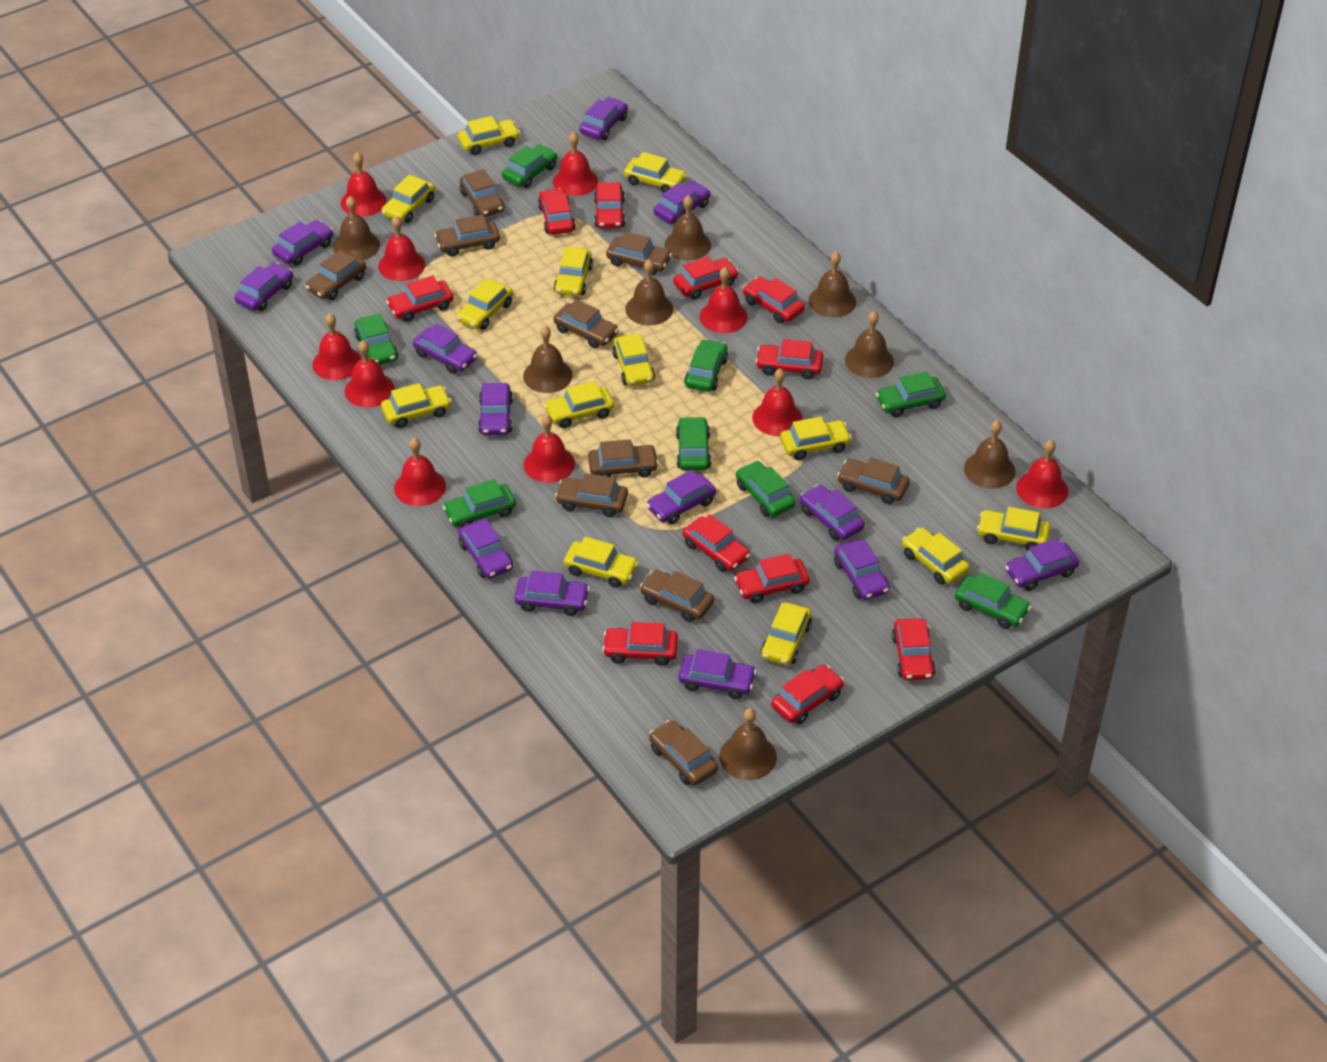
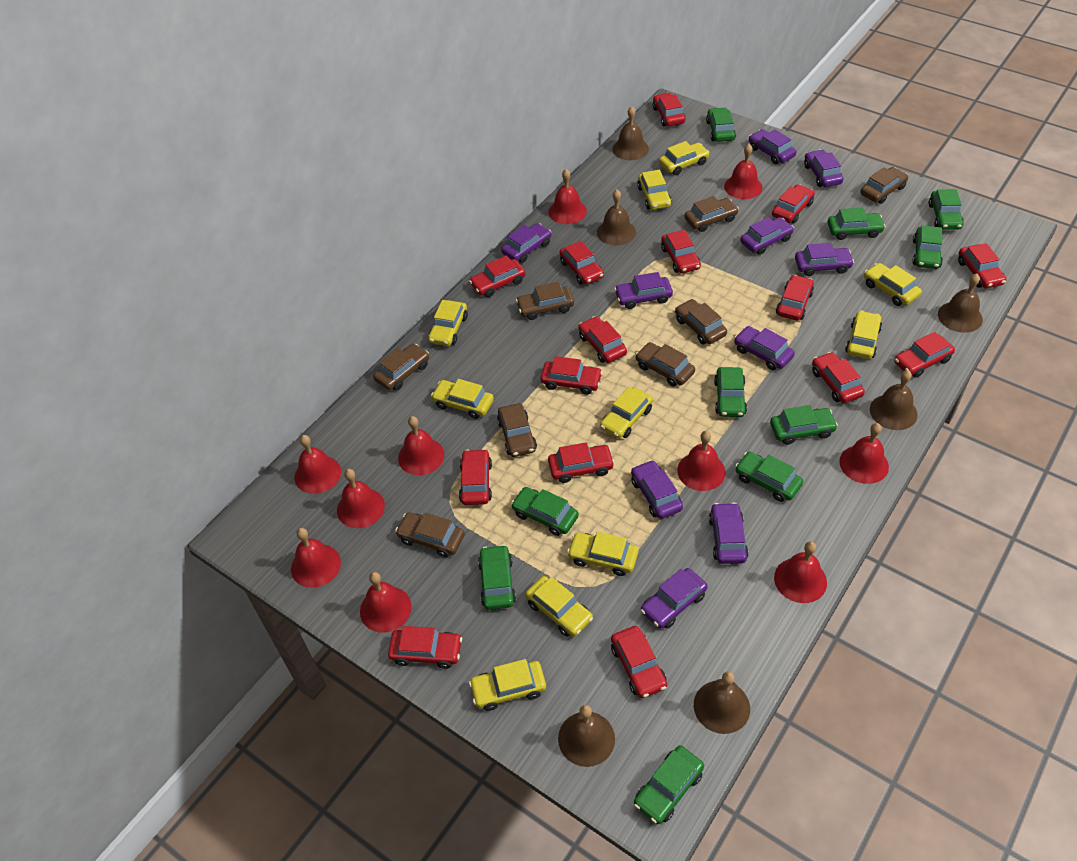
brown bell: 8 -> 6
brown car: 10 -> 8
green car: 8 -> 10
purple car: 13 -> 10
red car: 11 -> 15
yellow car: 13 -> 10

